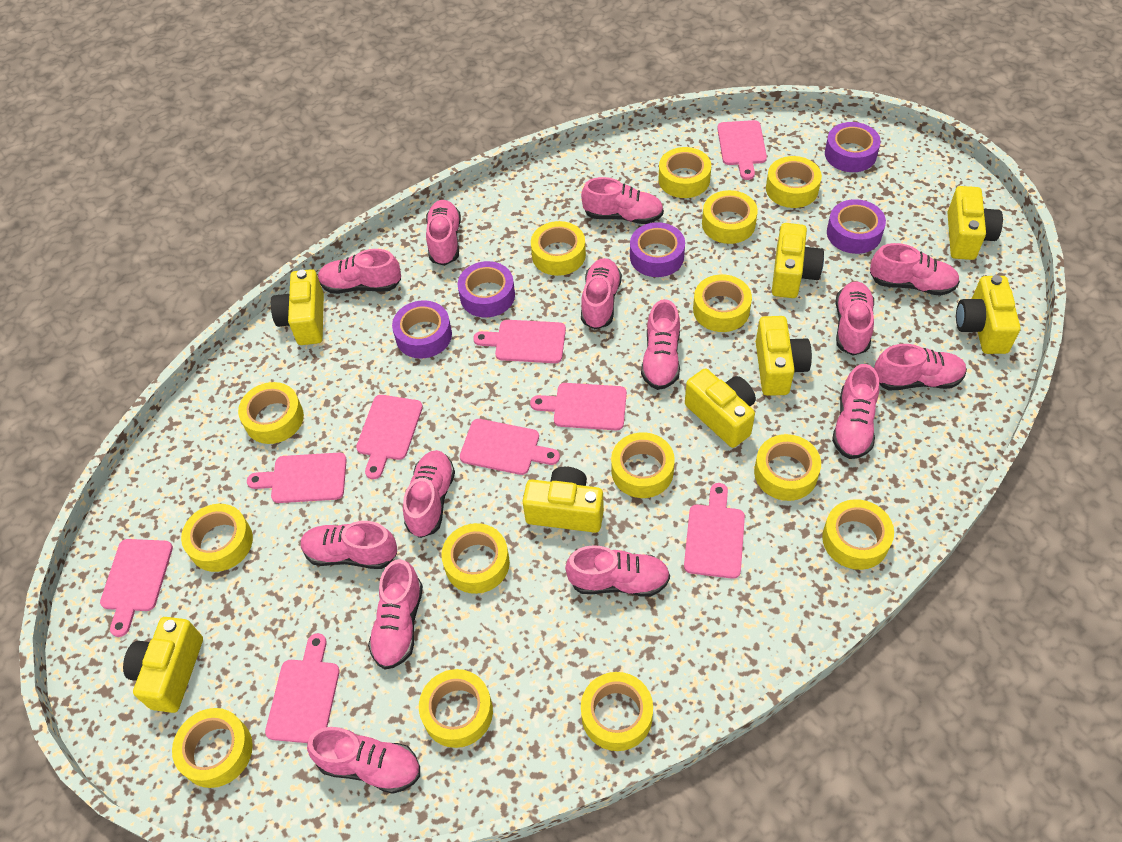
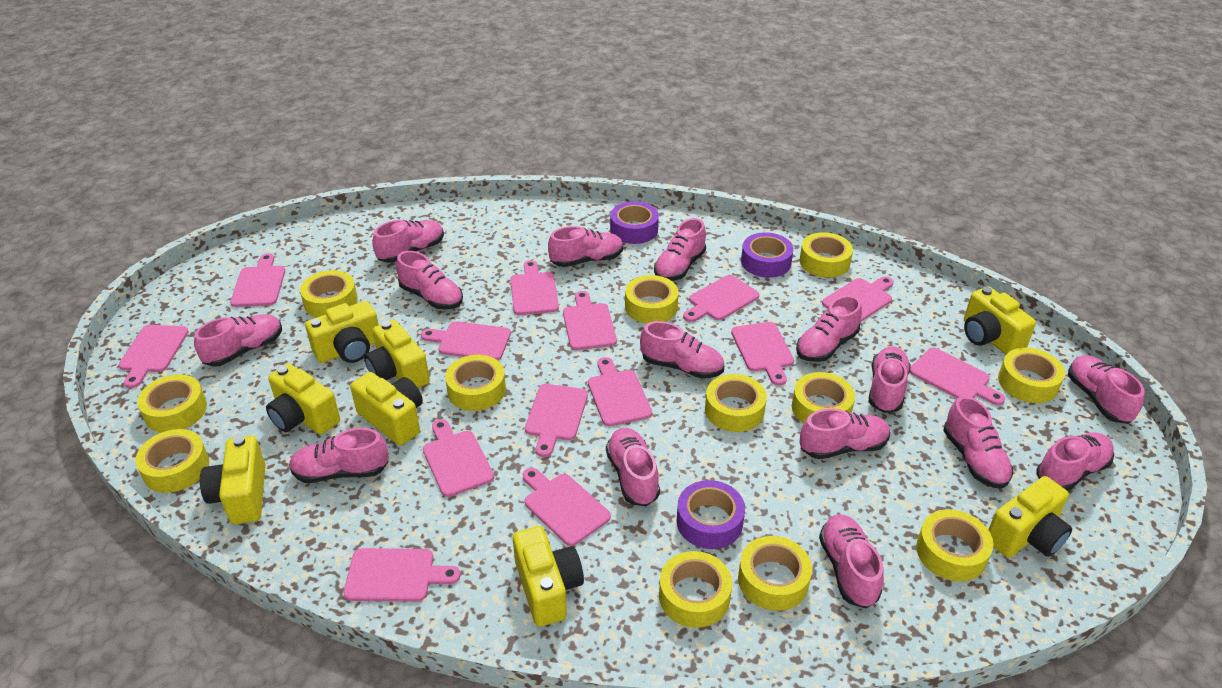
pink cutting board: 9 -> 14
pink shoe: 14 -> 15
purple tape: 5 -> 3
yellow tape: 14 -> 12

